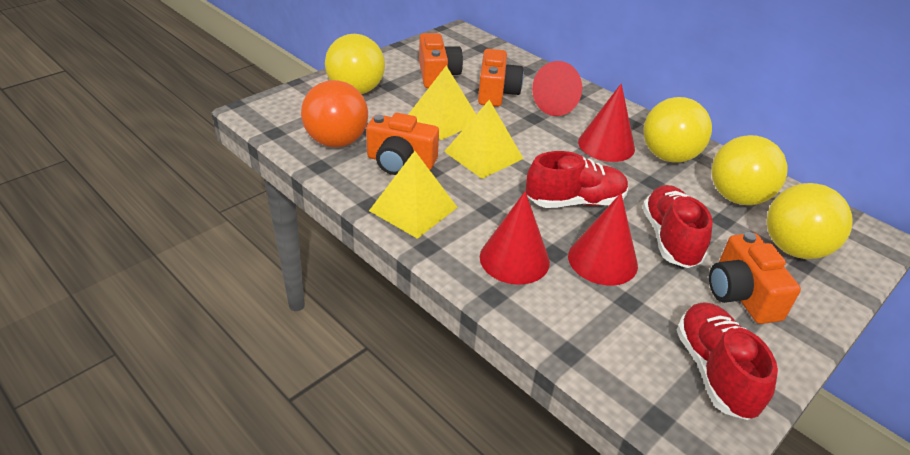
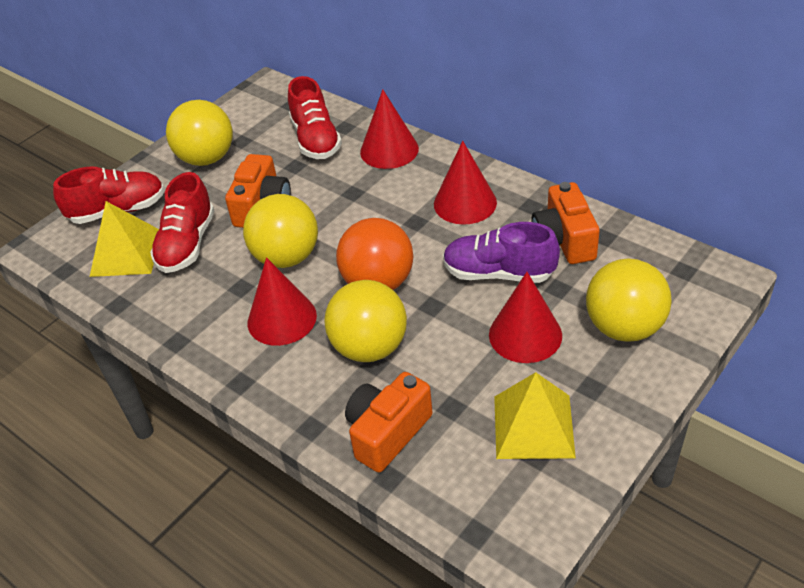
orange camera: 4 -> 3
purple shoe: 0 -> 1
yellow pyramid: 3 -> 2

